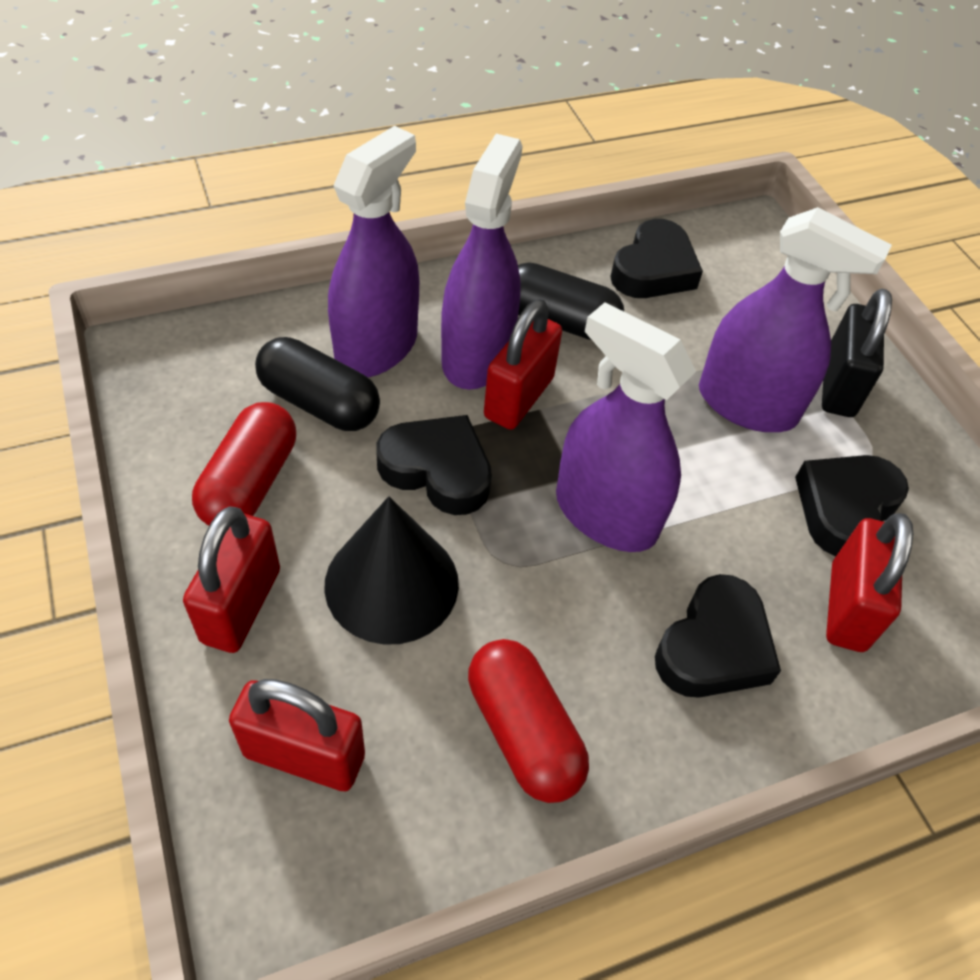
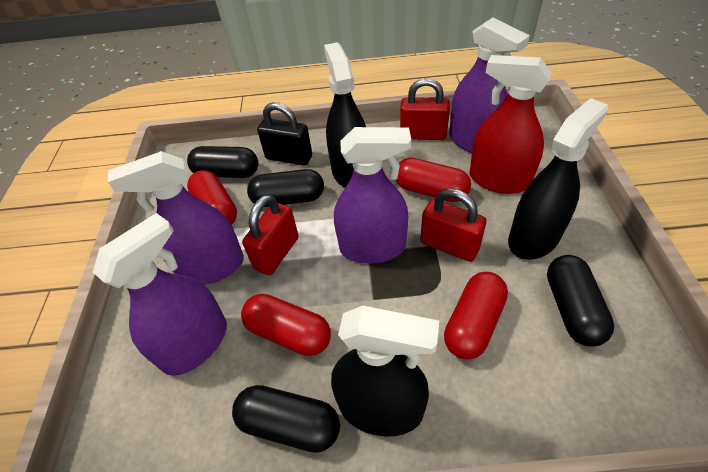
black capsule: 2 -> 4
black cone: 1 -> 0
black heart: 4 -> 0
black spray bottle: 0 -> 3
red capsule: 2 -> 4
red padlock: 4 -> 3
red spray bottle: 0 -> 1

